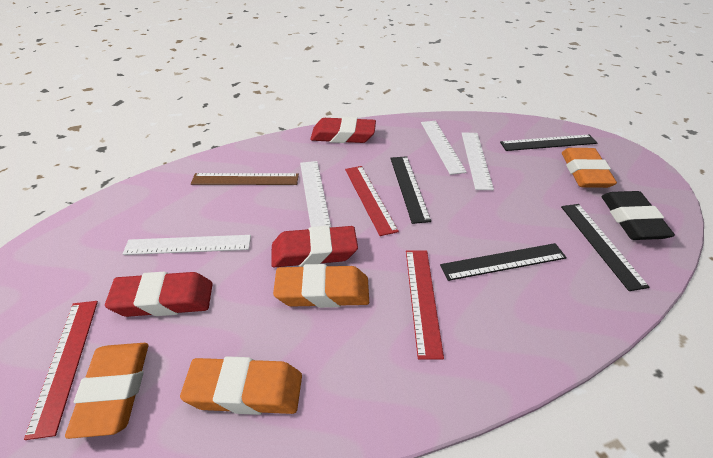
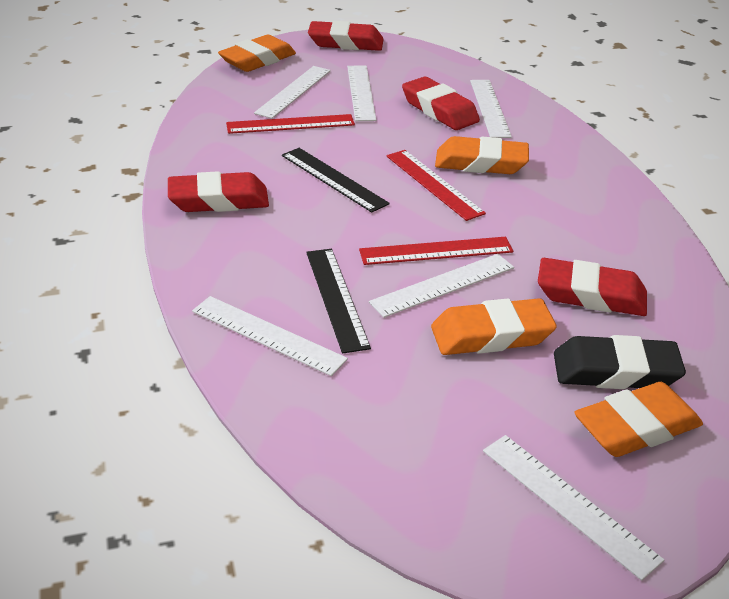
black ruler: 4 -> 2
brown ruler: 1 -> 0
red eraser: 3 -> 4
white ruler: 4 -> 6

